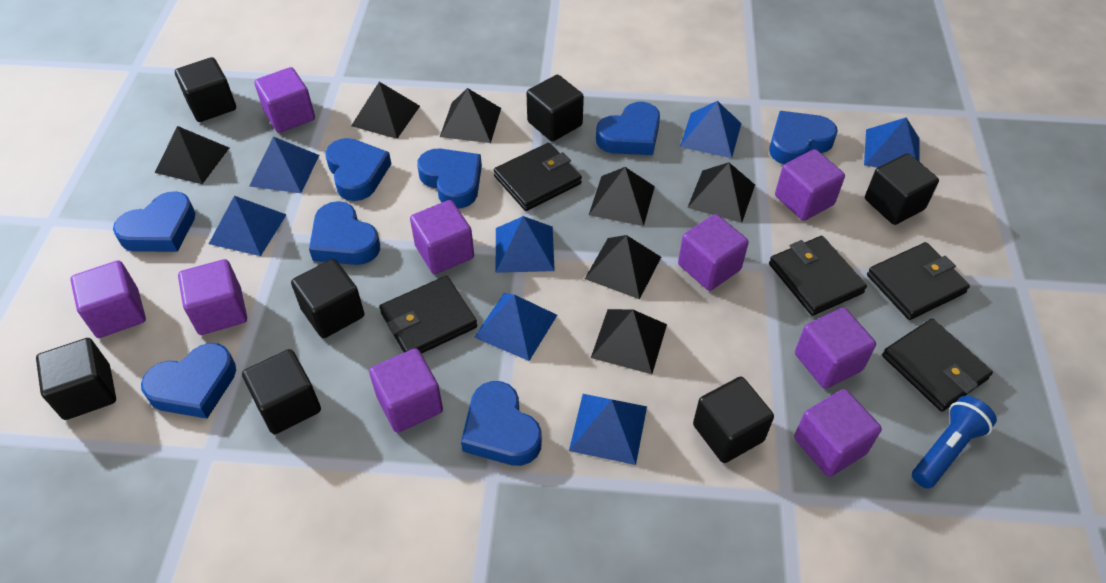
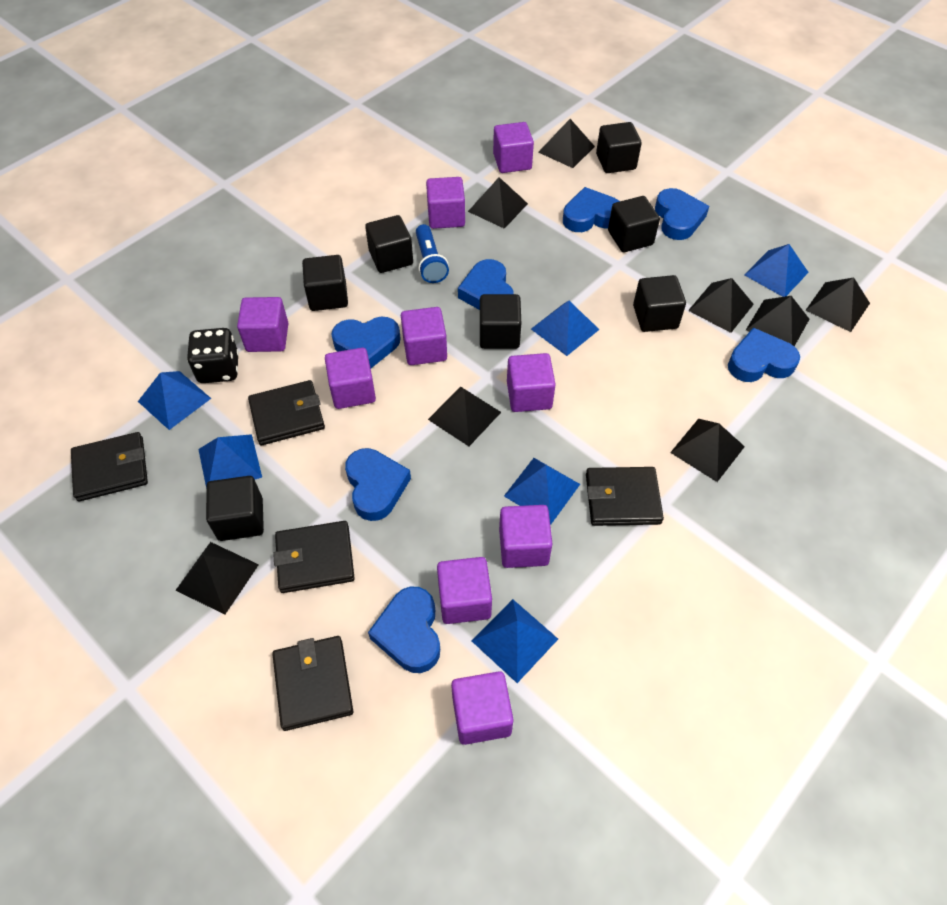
black dice: 0 -> 1
black pyramid: 7 -> 8
blue heart: 8 -> 7
blue pyramid: 7 -> 6

